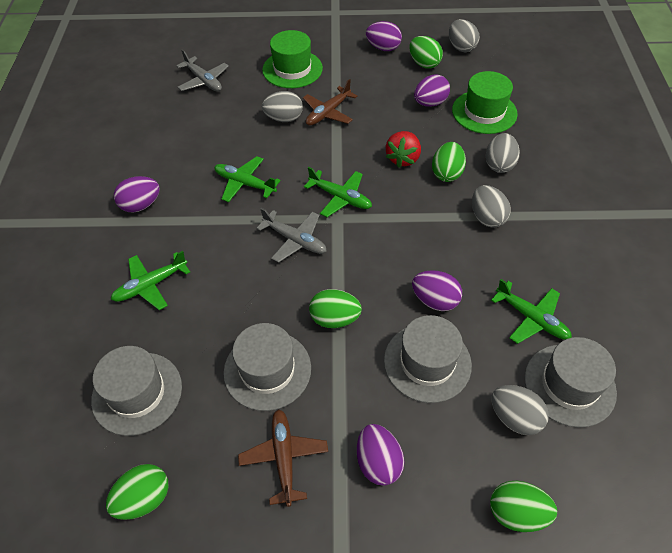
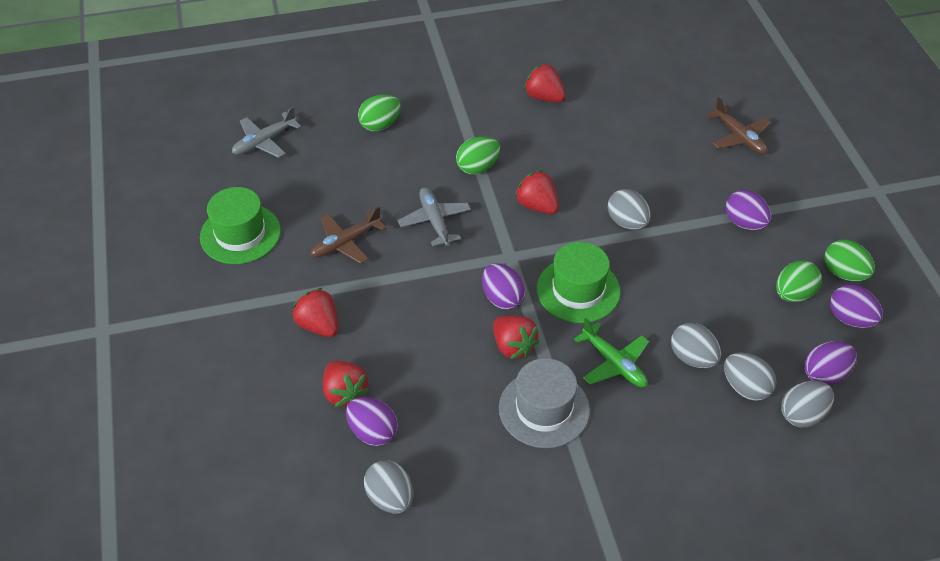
green egg: 5 -> 4
green plane: 4 -> 1
grey hat: 4 -> 1
red strawberry: 1 -> 5

